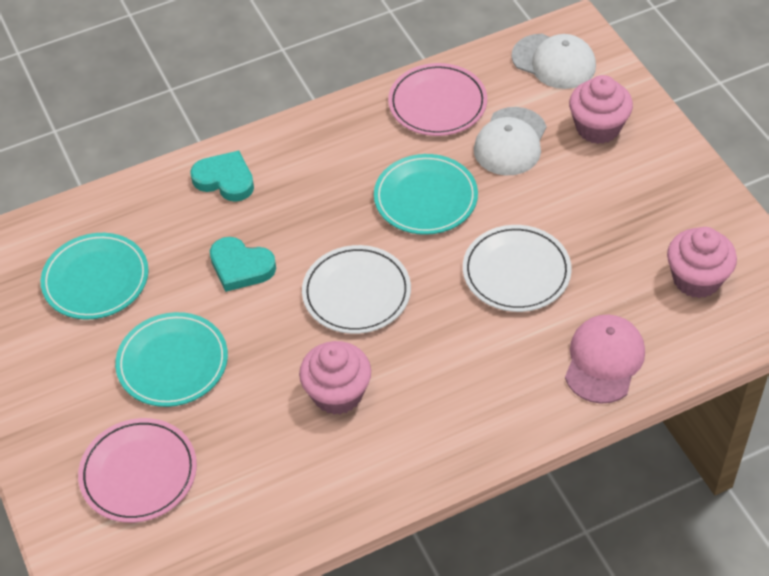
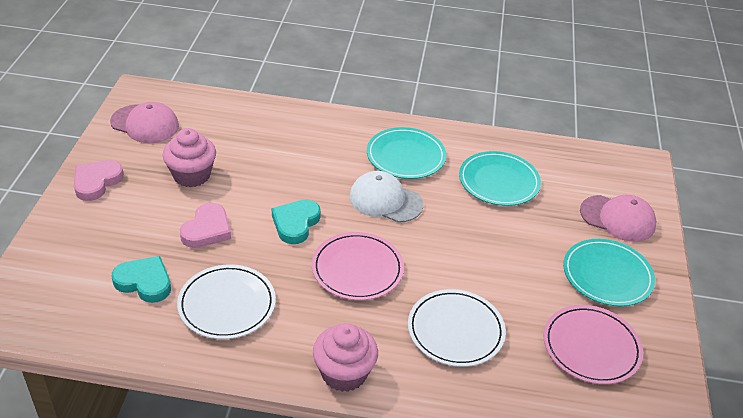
pink cap: 1 -> 2
pink cupcake: 3 -> 2
pink heart: 0 -> 2
white cap: 2 -> 1

